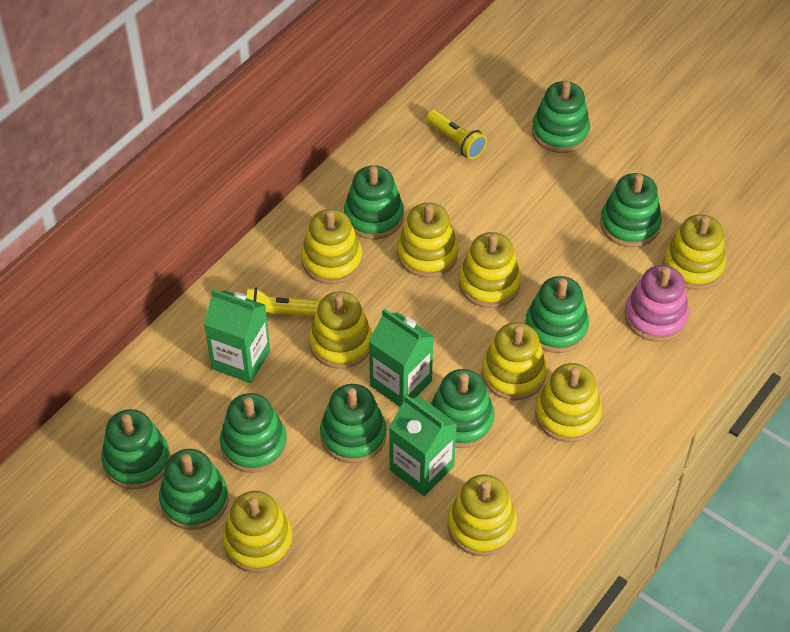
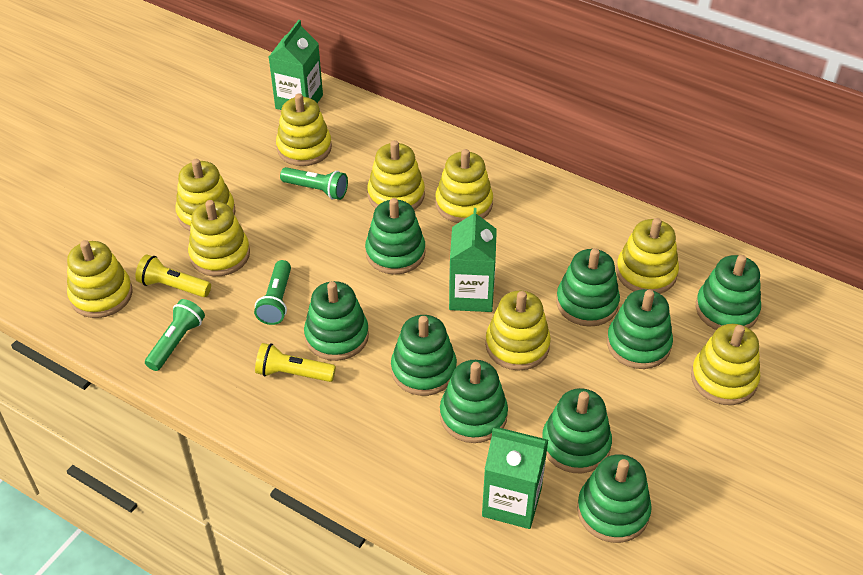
green flashlight: 0 -> 3
pink stacking toy: 1 -> 0

